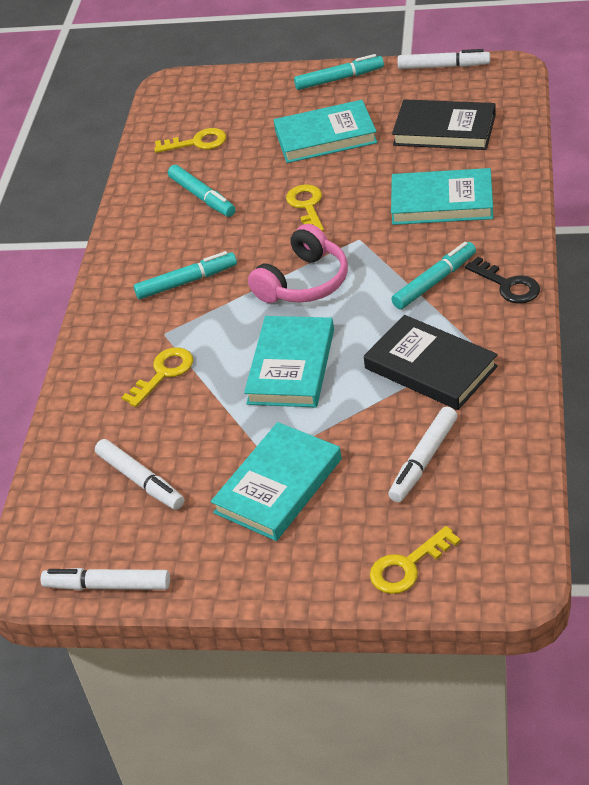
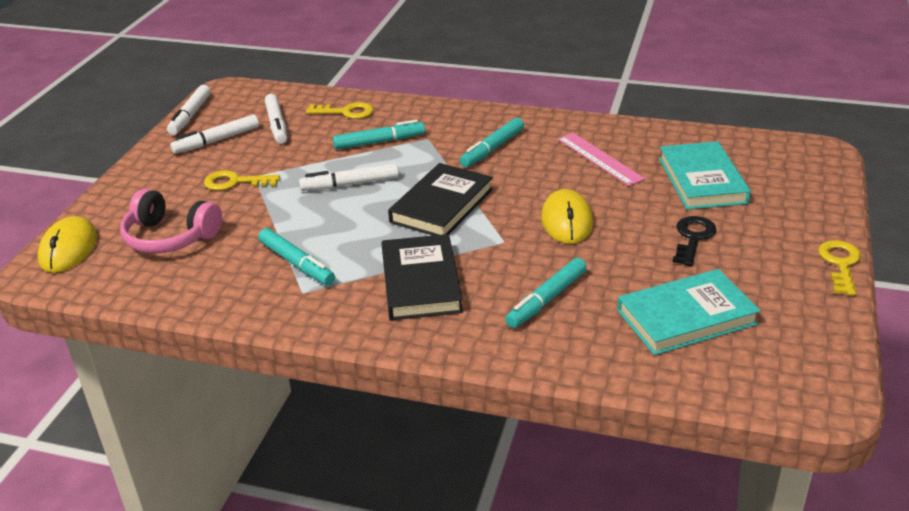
pink ruler: 0 -> 1
turquoise book: 4 -> 2
yellow key: 4 -> 3
yellow mouse: 0 -> 2

